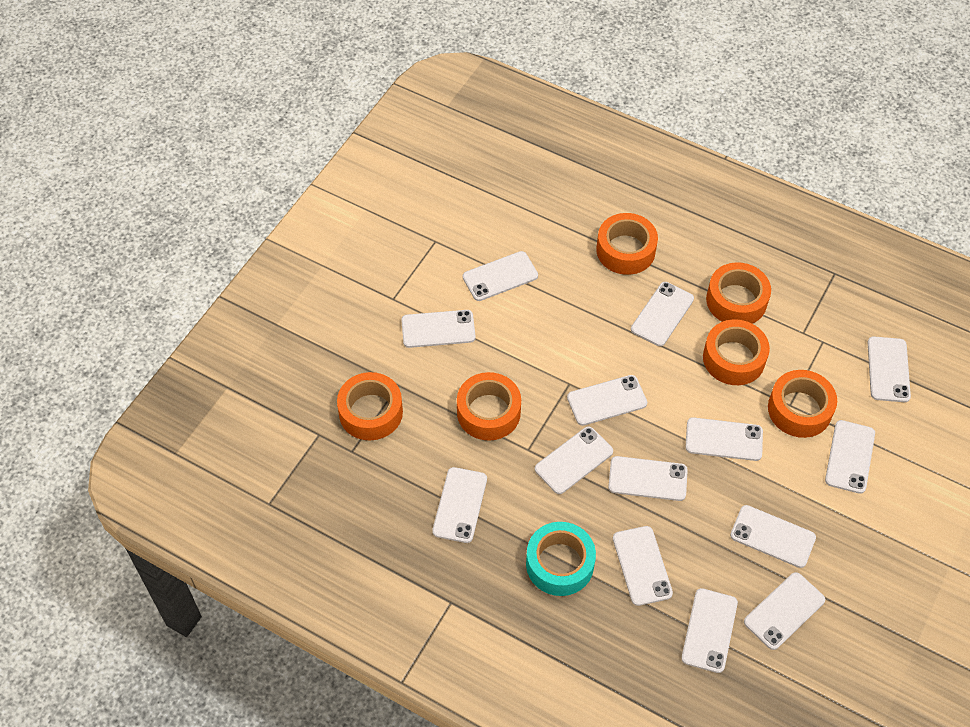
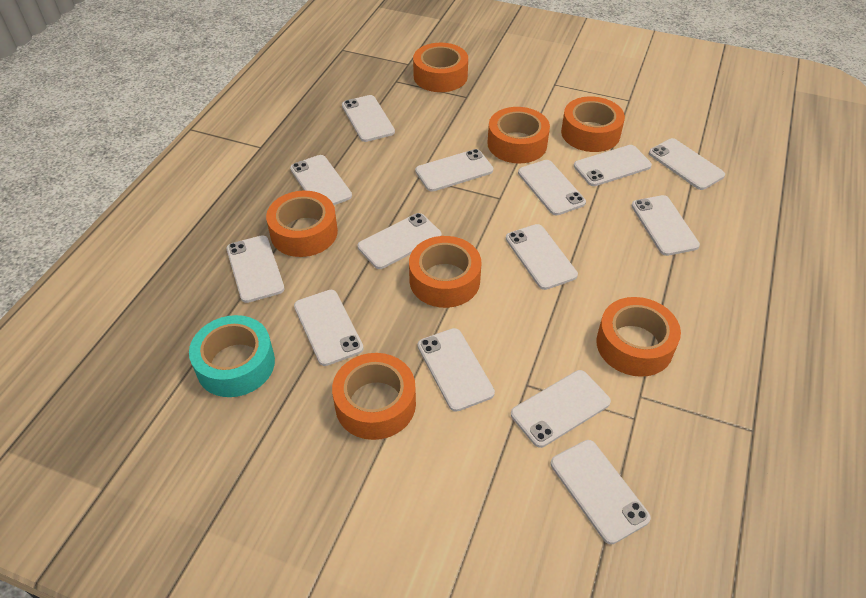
orange tape: 6 -> 7

